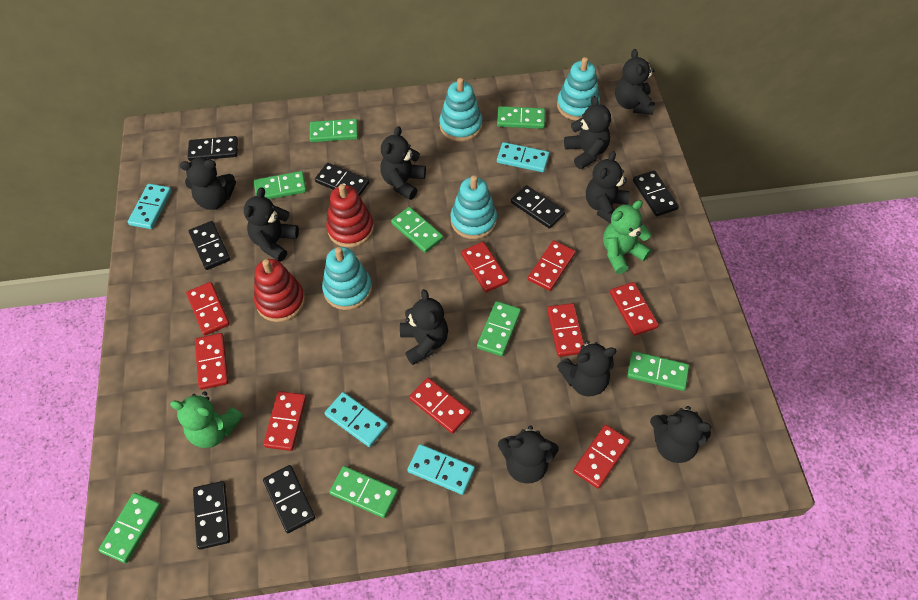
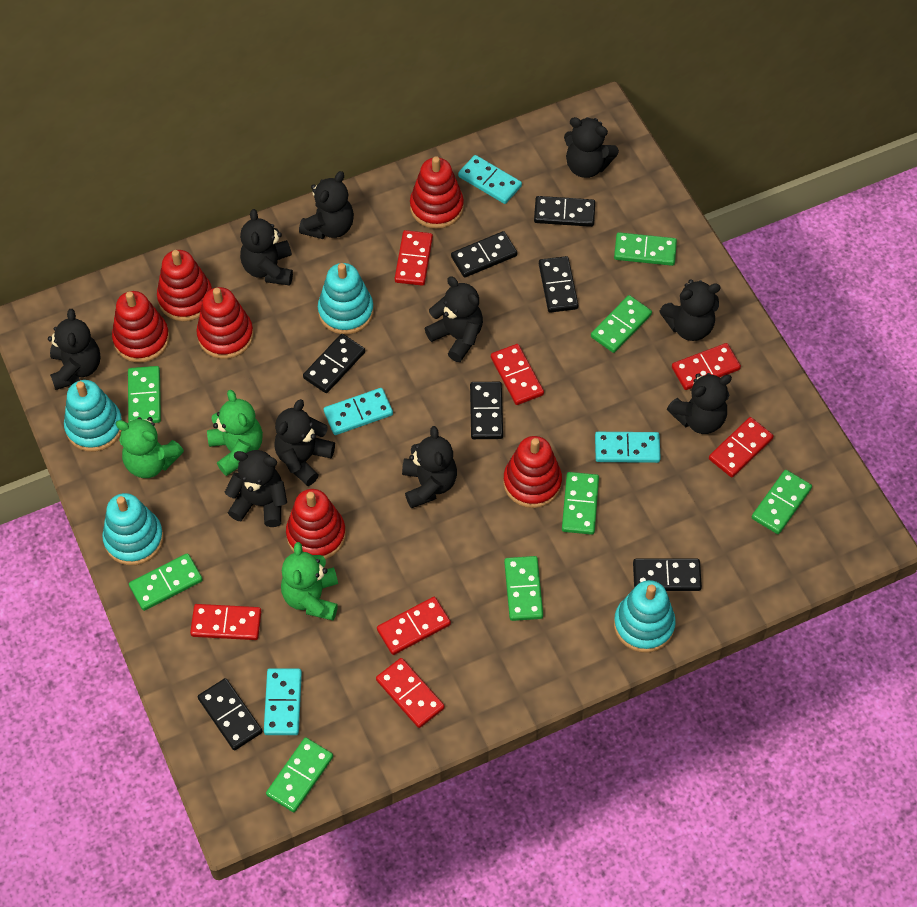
green teddy bear: 2 -> 3
red domino: 9 -> 7
red stacking toy: 2 -> 6

